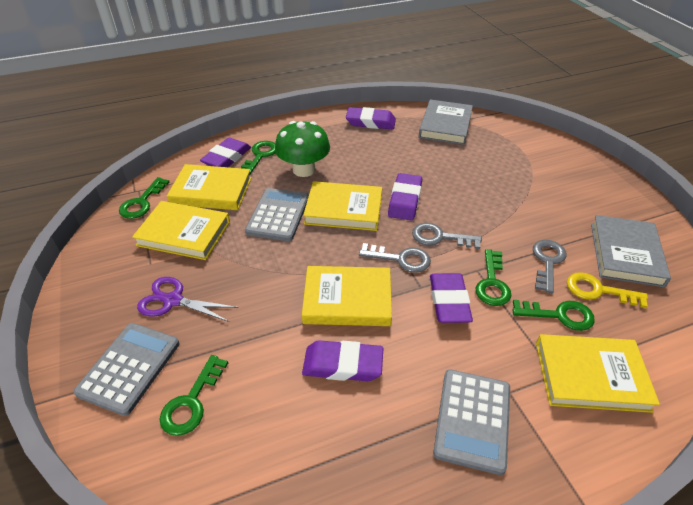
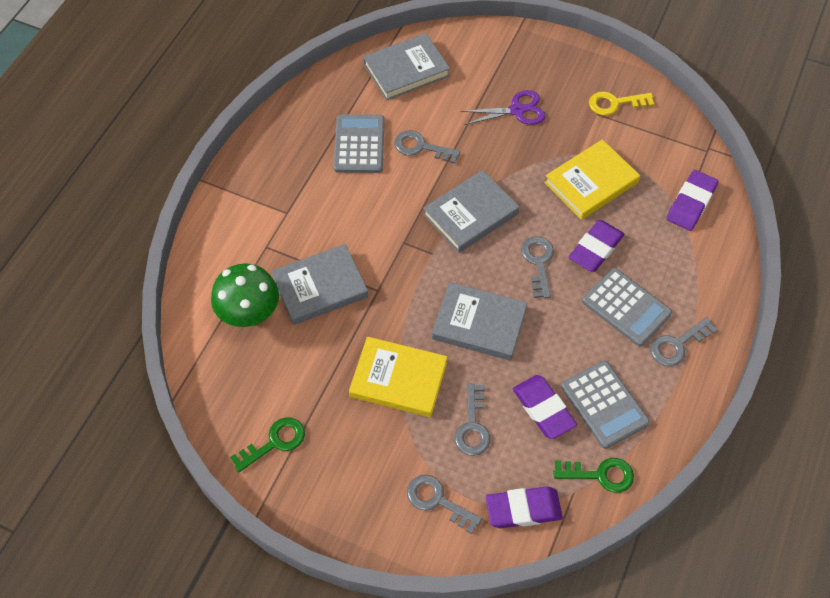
green key: 5 -> 2
grey book: 2 -> 4
grey key: 3 -> 5
purple eraser: 5 -> 4
yellow book: 5 -> 2

